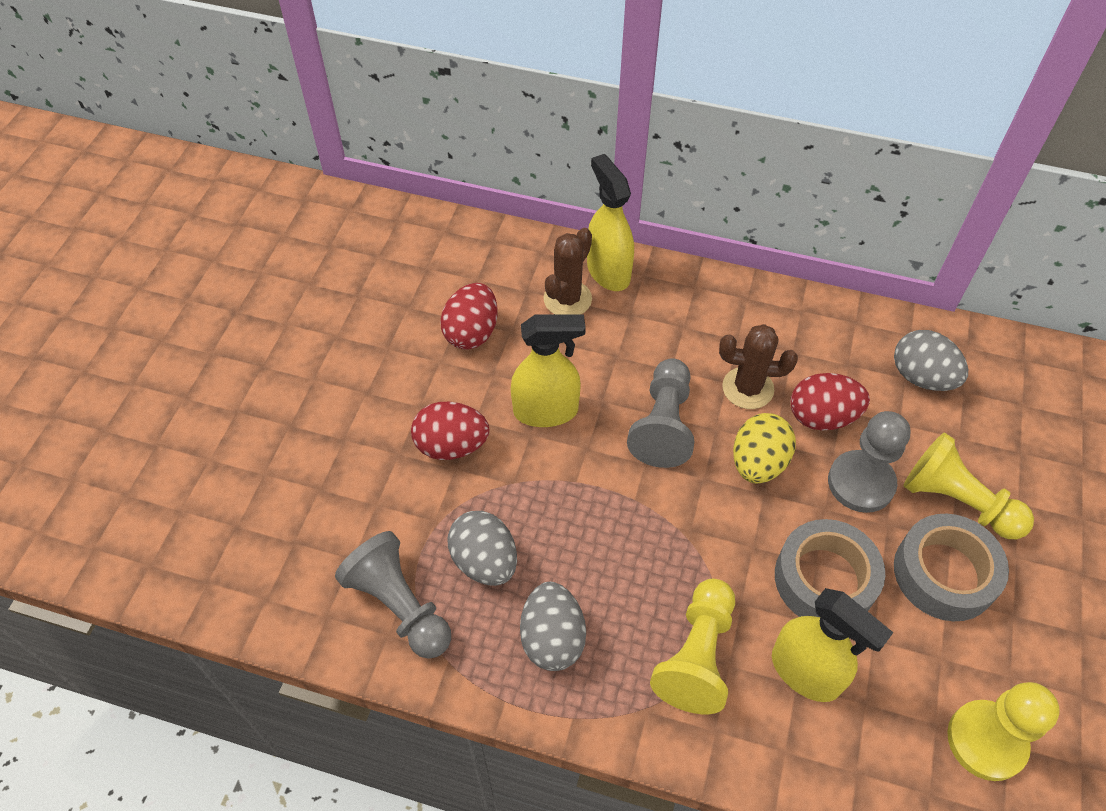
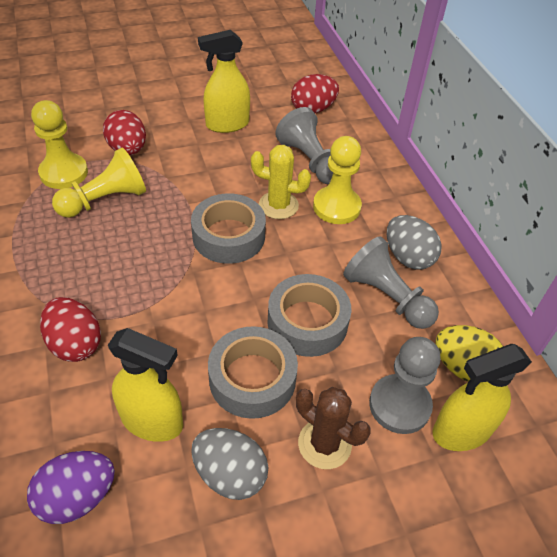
brown cactus: 2 -> 1
grey egg: 3 -> 2
grey tape: 2 -> 3
purple egg: 0 -> 1
yellow cactus: 0 -> 1

